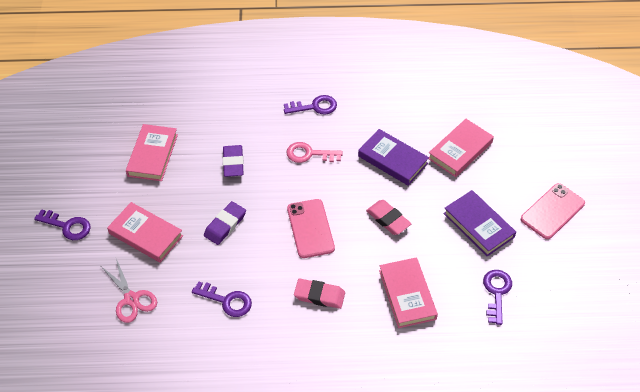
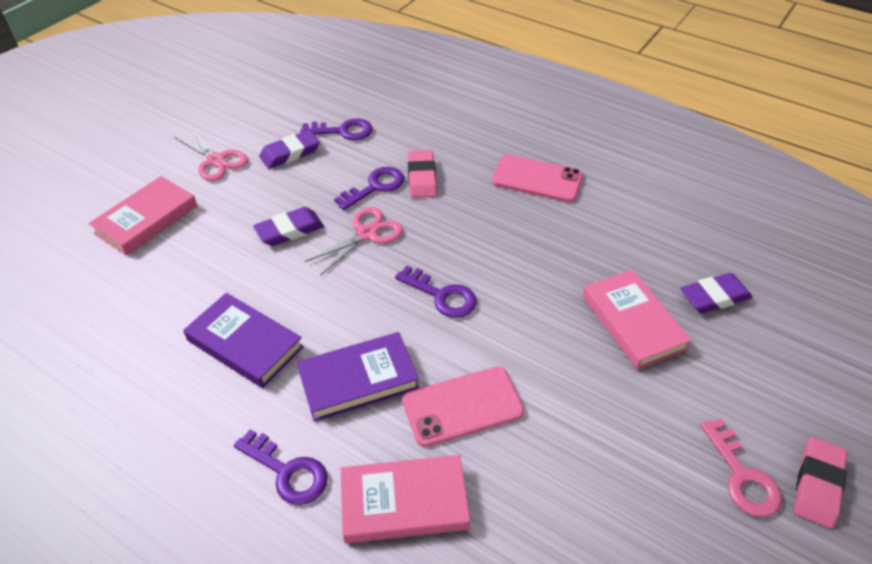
pink book: 4 -> 3
pink scissors: 1 -> 2
purple eraser: 2 -> 3

